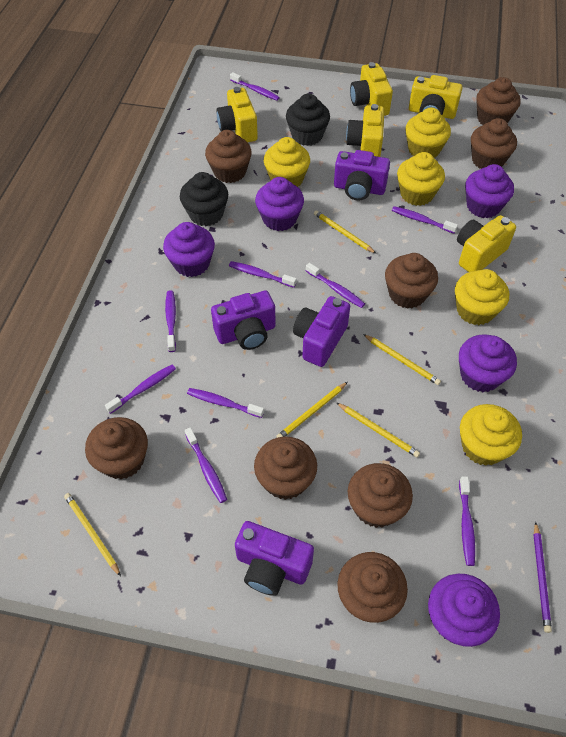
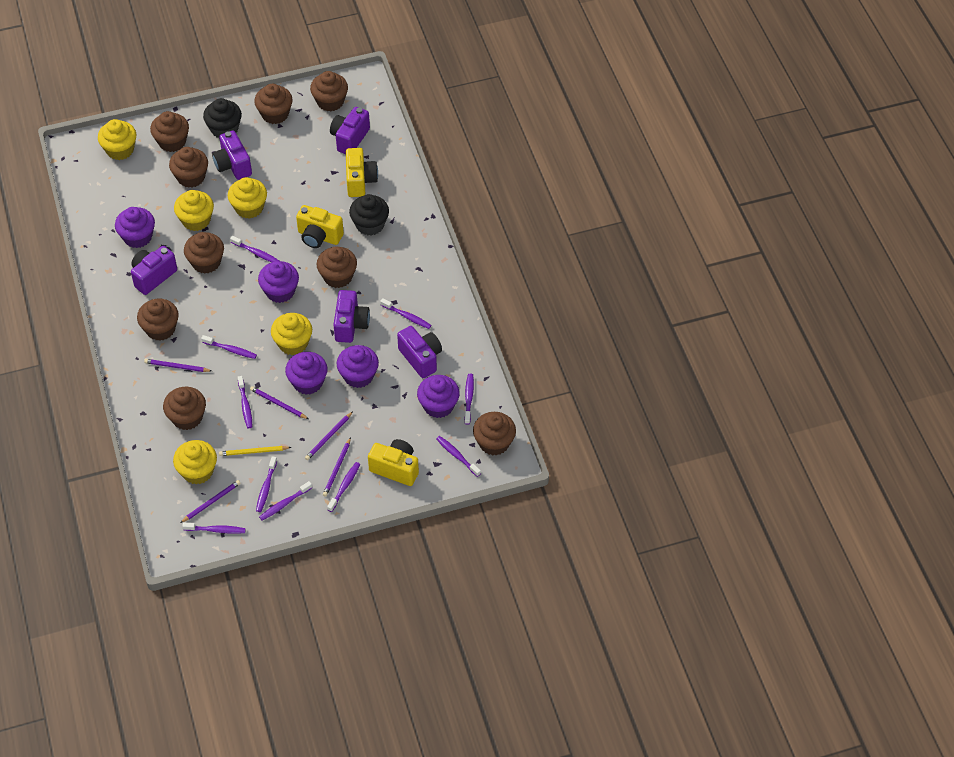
brown cupcake: 8 -> 9
purple camera: 4 -> 5
purple pencil: 1 -> 5
purple toothbrush: 9 -> 10
yellow camera: 5 -> 3
yellow pencil: 5 -> 1

